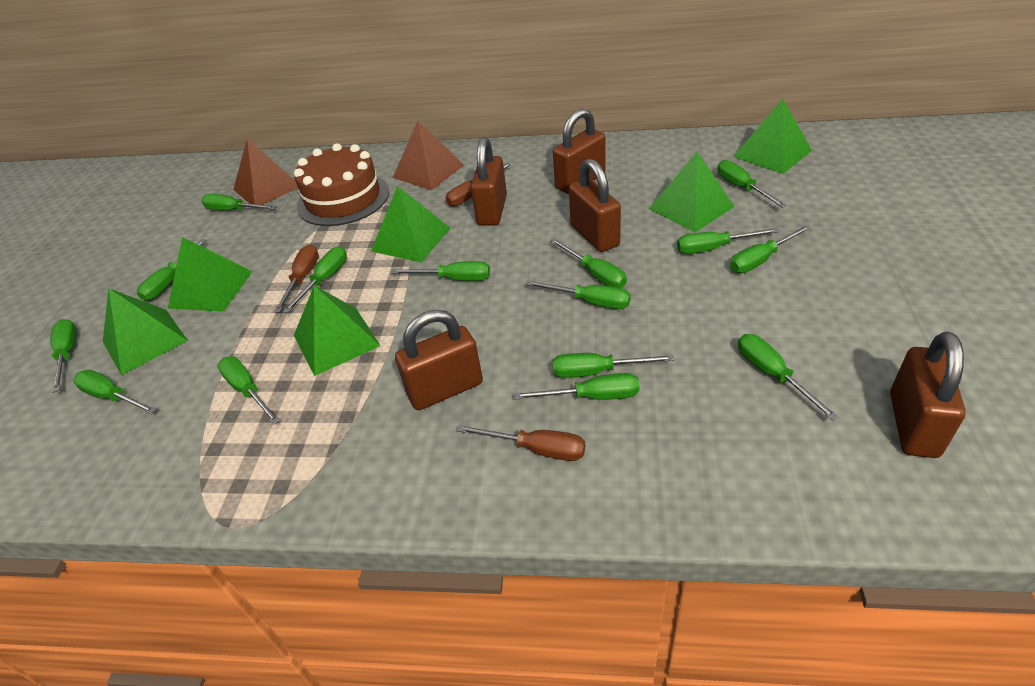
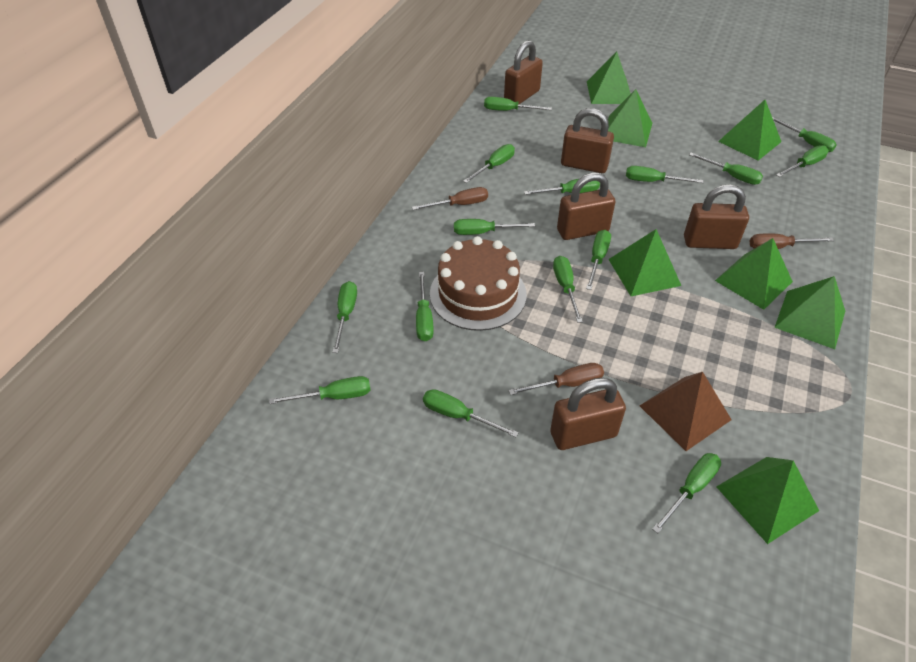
brown pyramid: 2 -> 1
green pyramid: 6 -> 7

